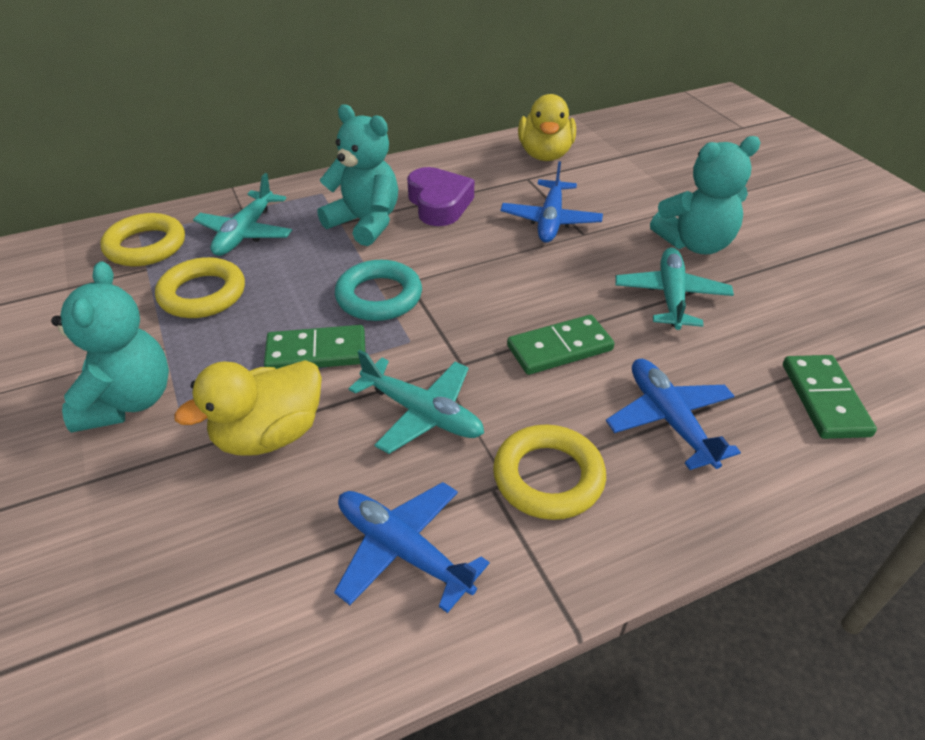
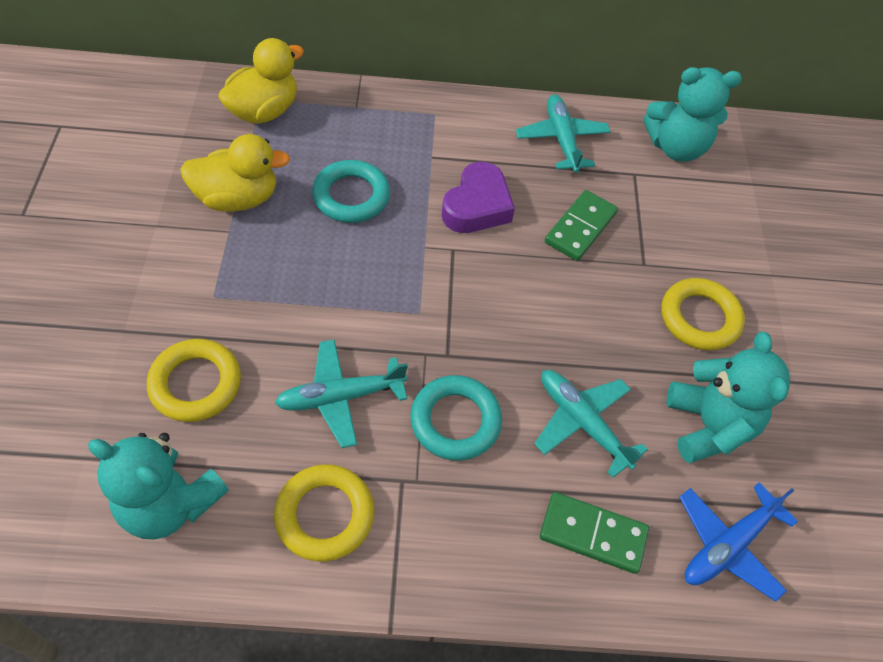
blue plane: 3 -> 1
green domino: 3 -> 2
turquoise ring: 1 -> 2

